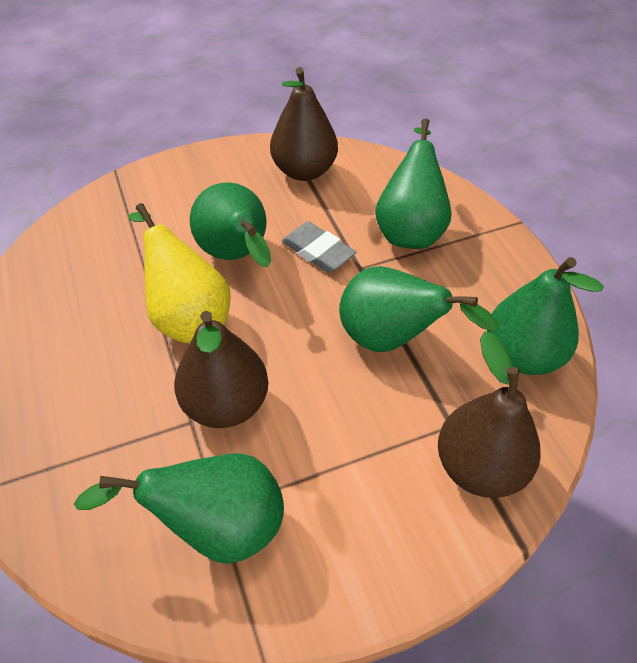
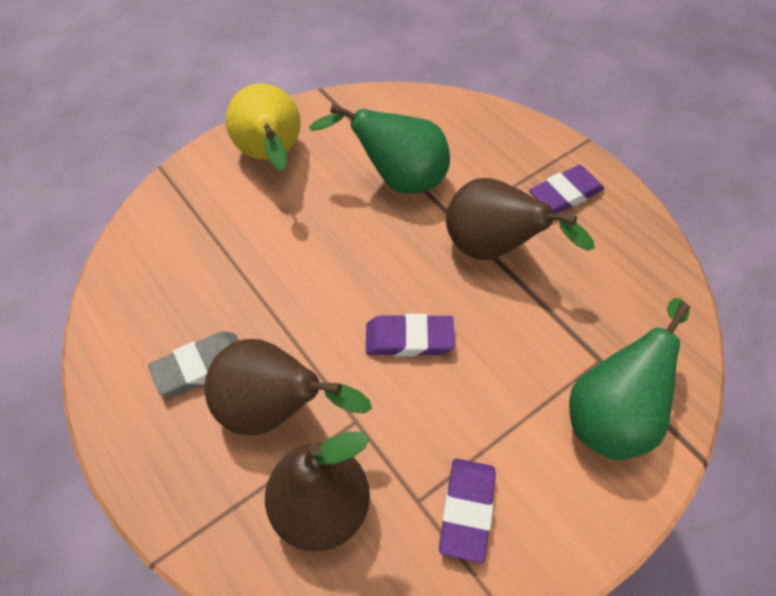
green pear: 5 -> 2
purple eraser: 0 -> 3

